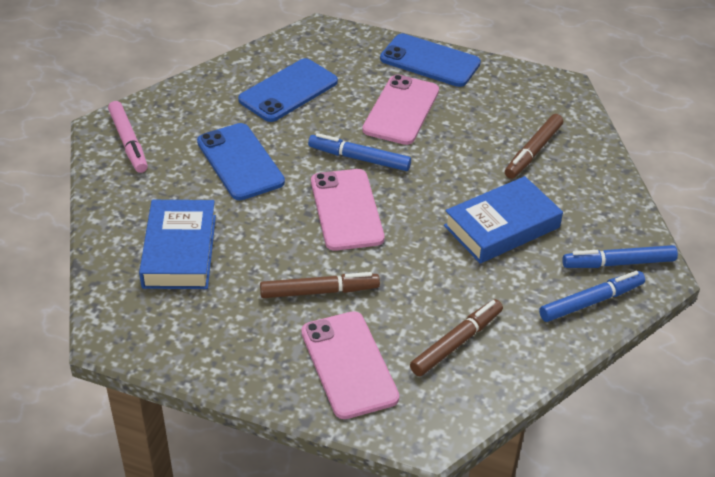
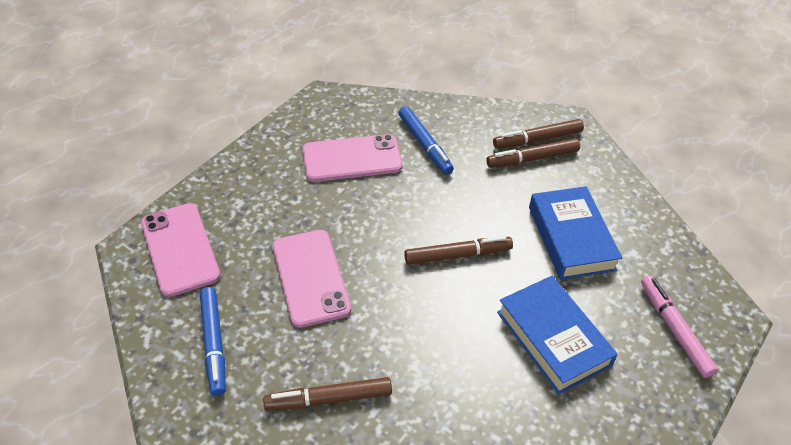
blue marker: 3 -> 2
blue phone: 3 -> 0
brown marker: 3 -> 4

